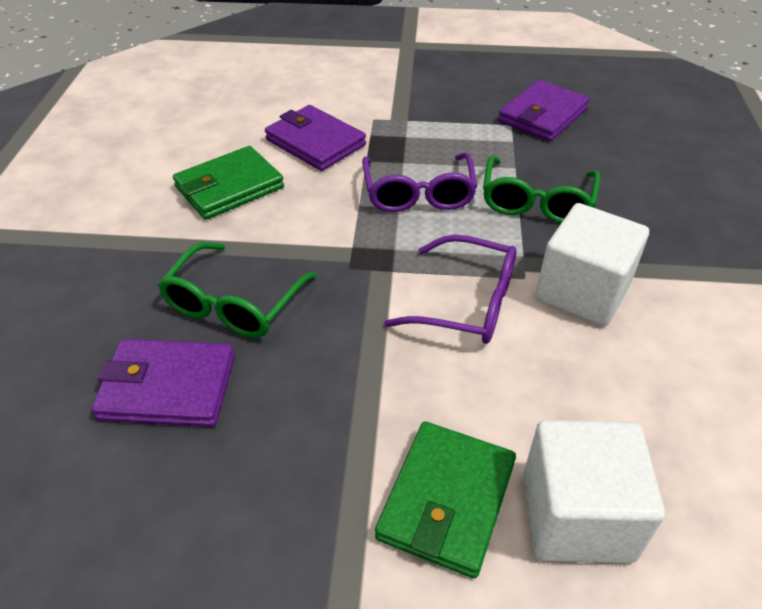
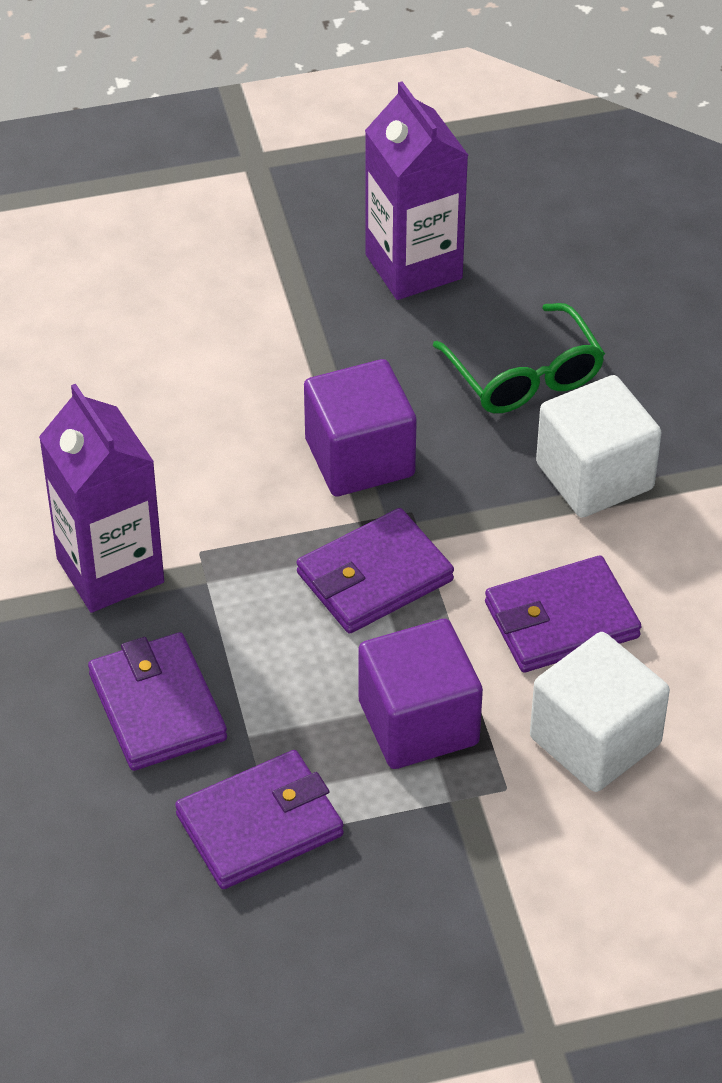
green glasses: 2 -> 1
green wallet: 2 -> 0
purple carton: 0 -> 2
purple cube: 0 -> 2
purple glasses: 2 -> 0
purple wallet: 3 -> 4

